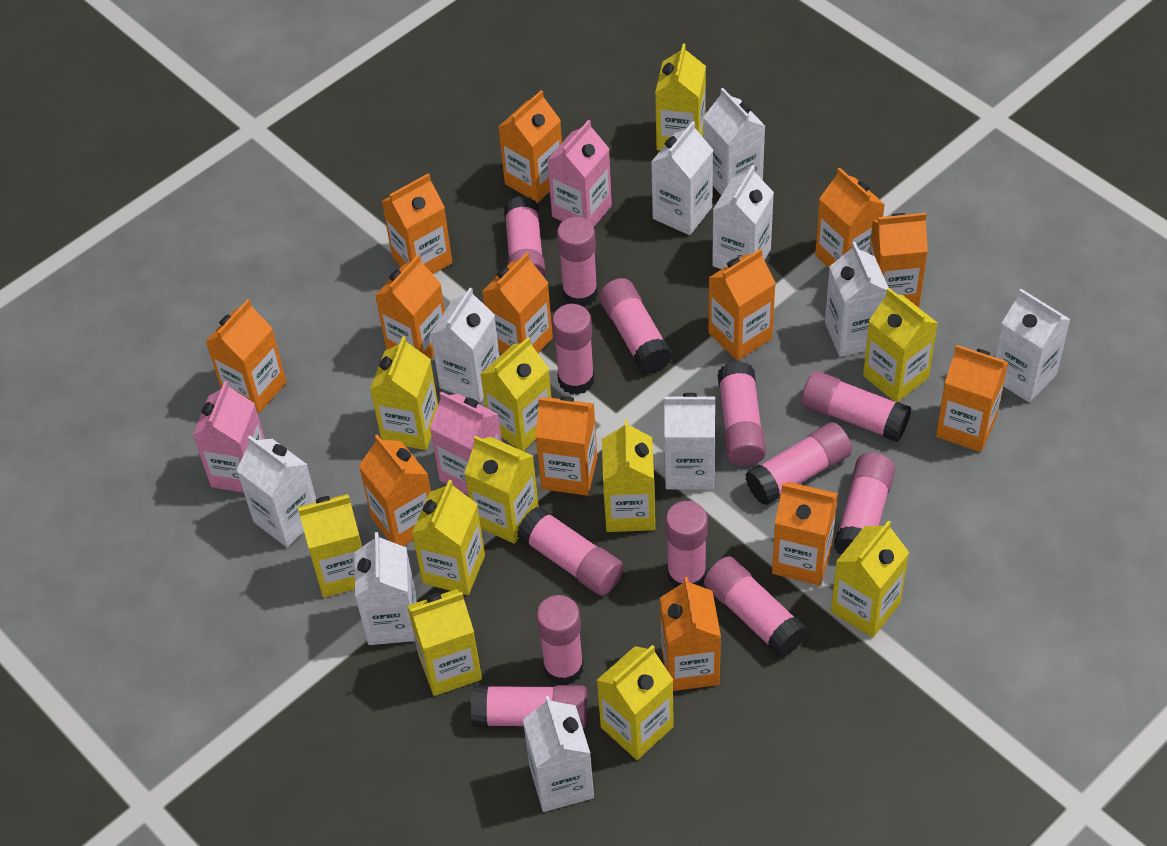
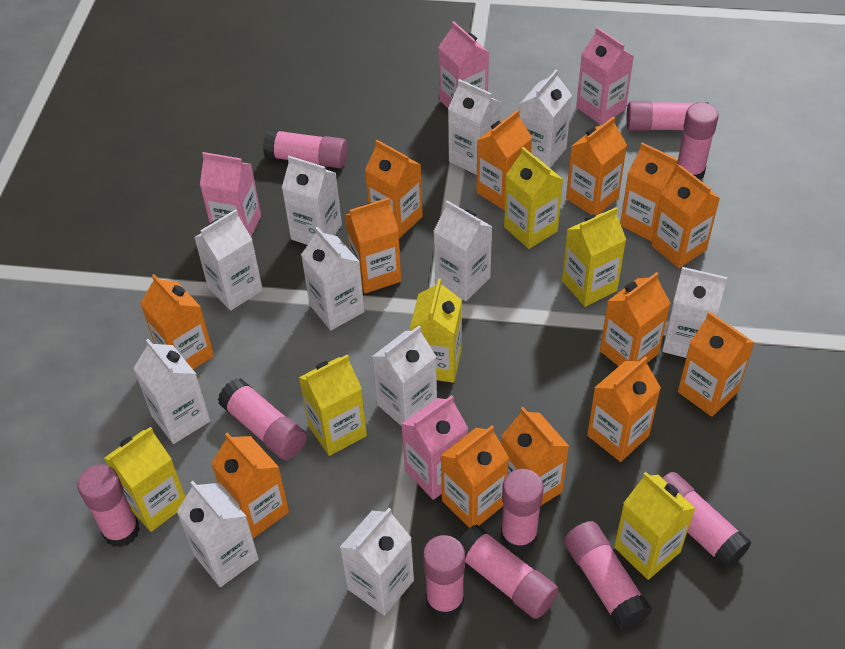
pink carton: 3 -> 4
pink glue stick: 13 -> 10
white carton: 10 -> 11
yellow carton: 11 -> 6

